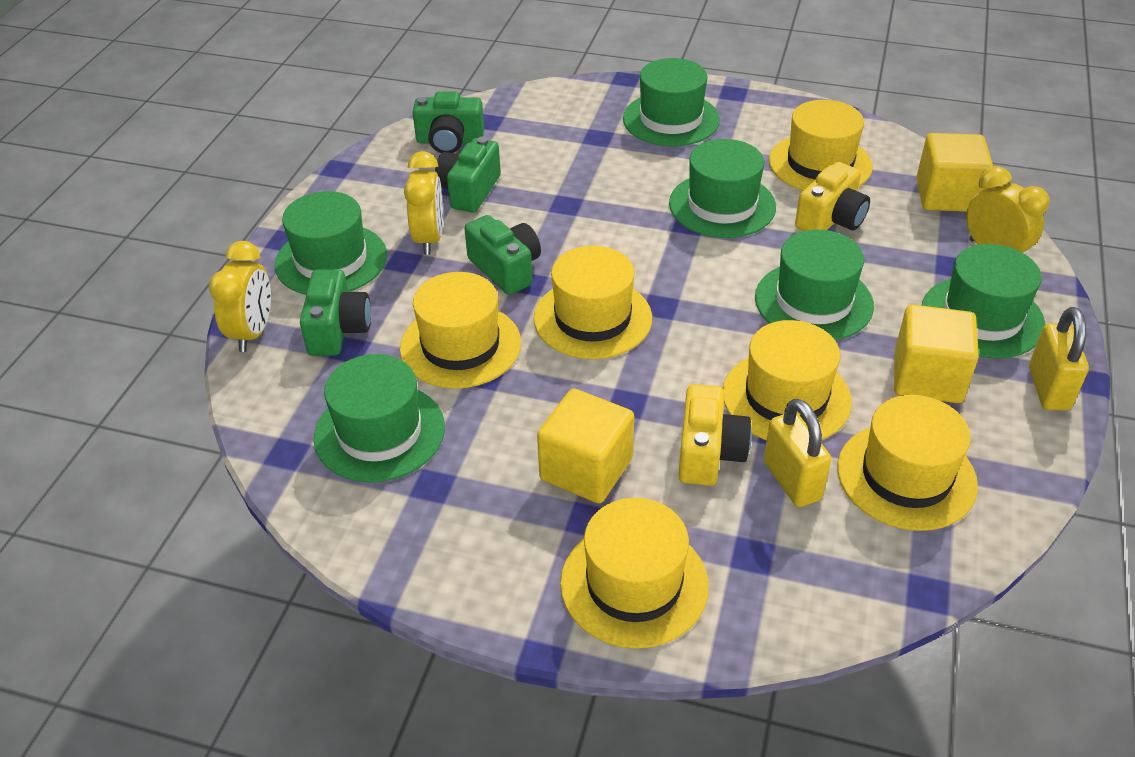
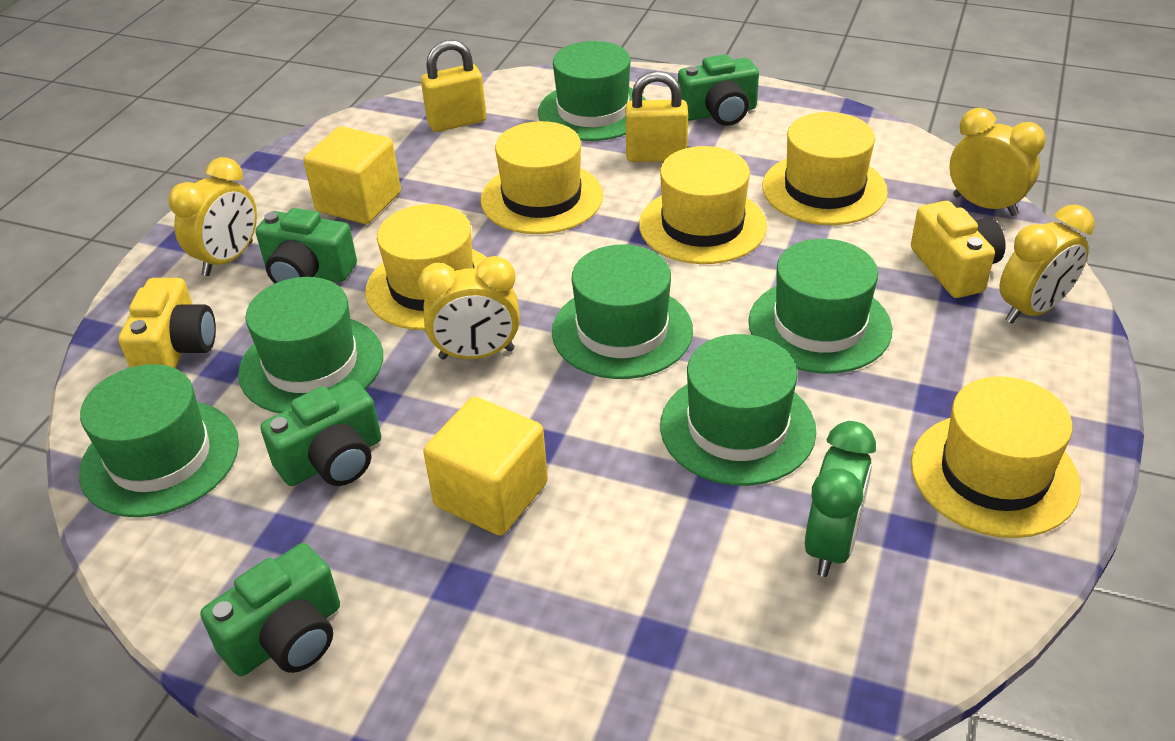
green clock: 0 -> 1
yellow clock: 3 -> 4
yellow cube: 3 -> 2
yellow hat: 6 -> 5

